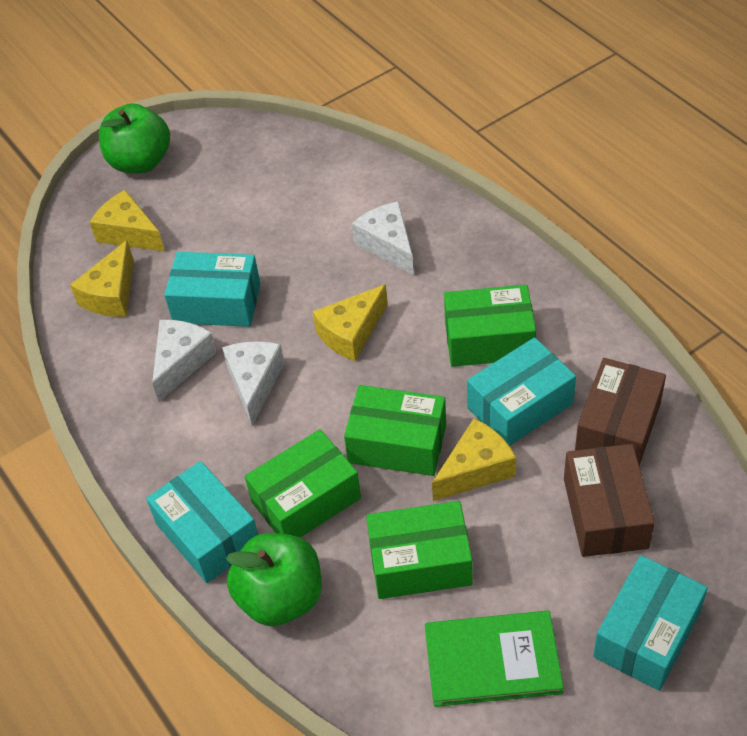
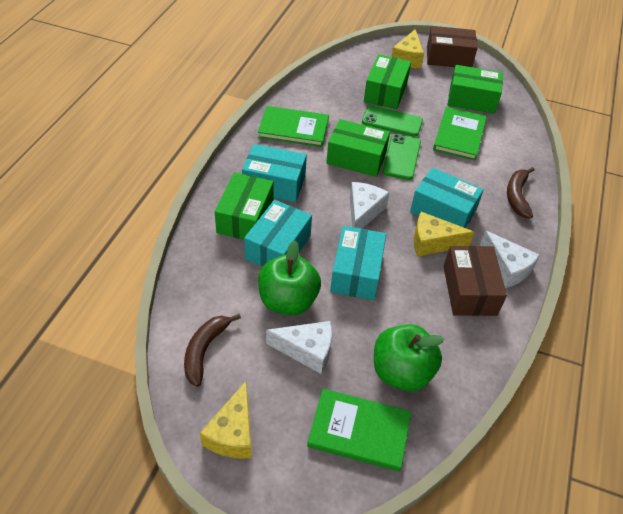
brown banana: 0 -> 2
green book: 1 -> 3
green phone: 0 -> 2
yellow cheese: 4 -> 3

